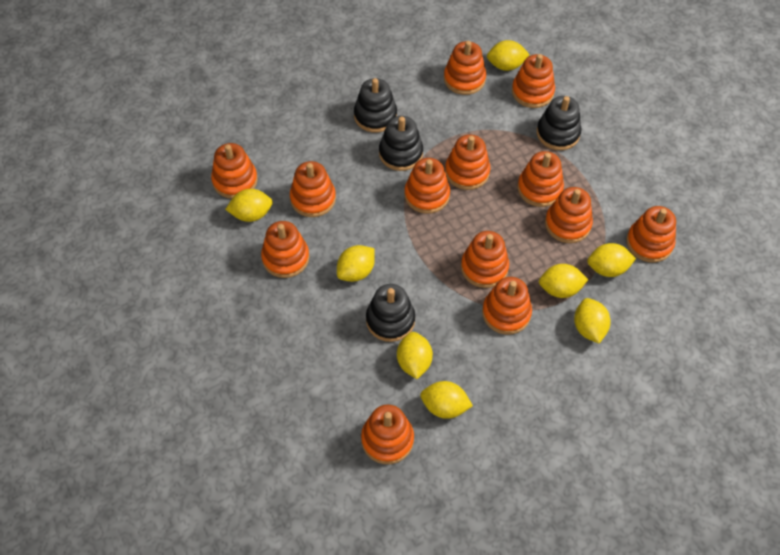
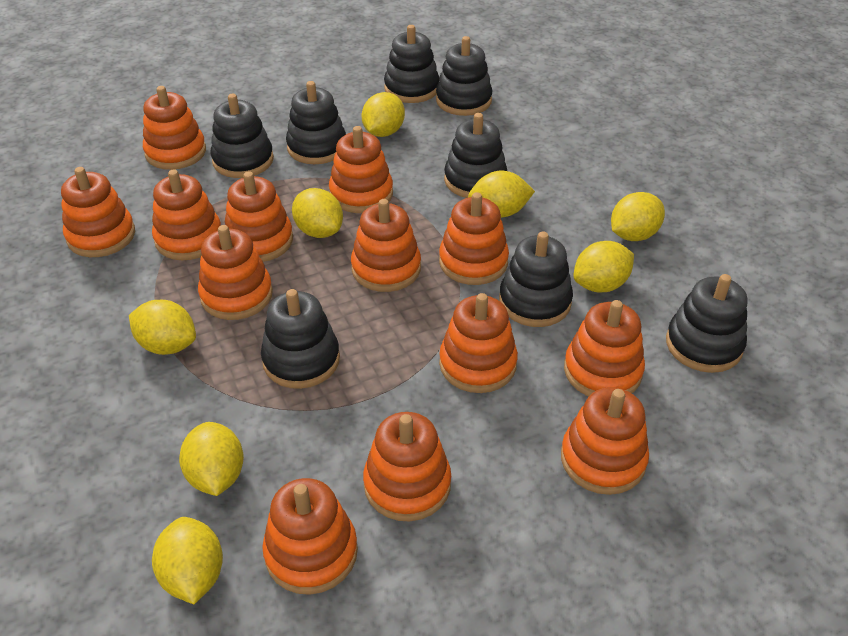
black stacking toy: 4 -> 8

